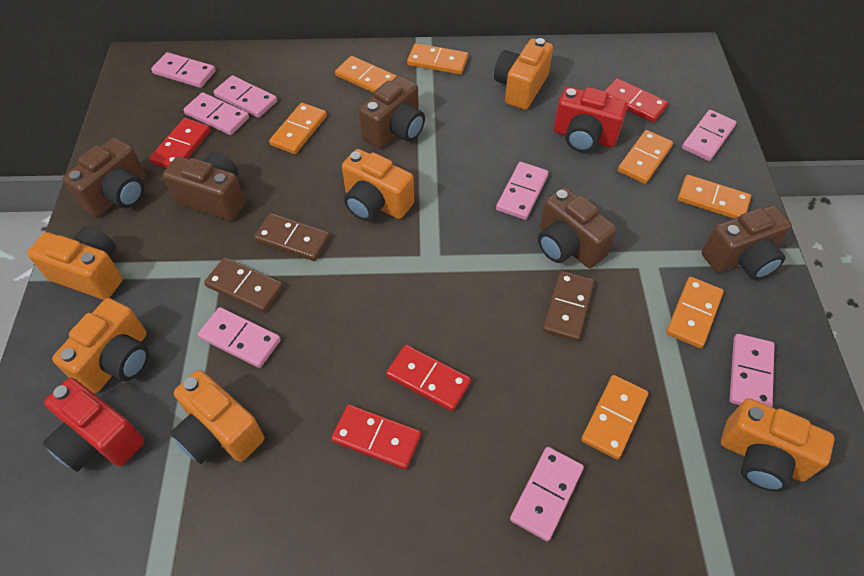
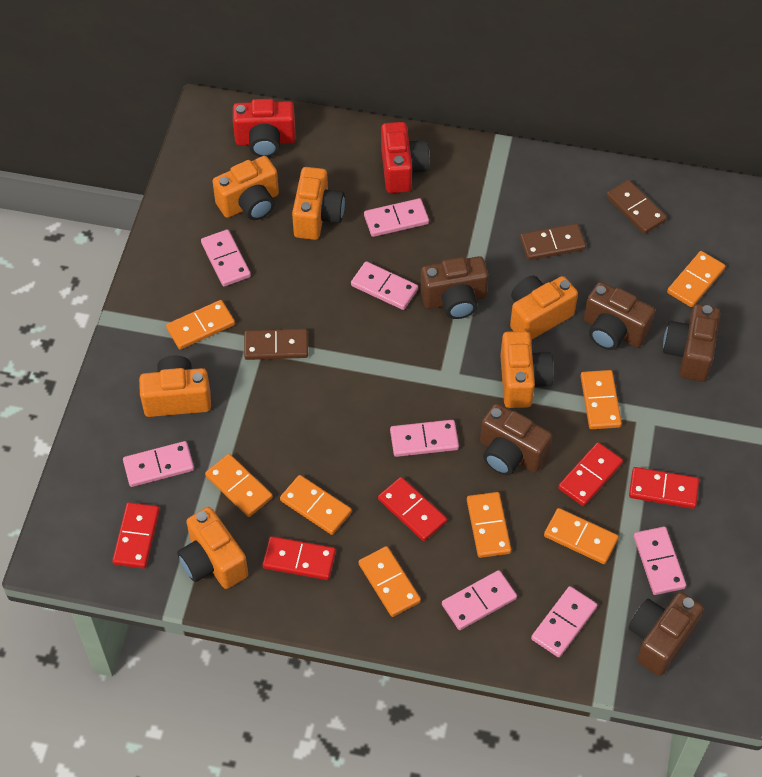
orange domino: 7 -> 8
red domino: 4 -> 5

